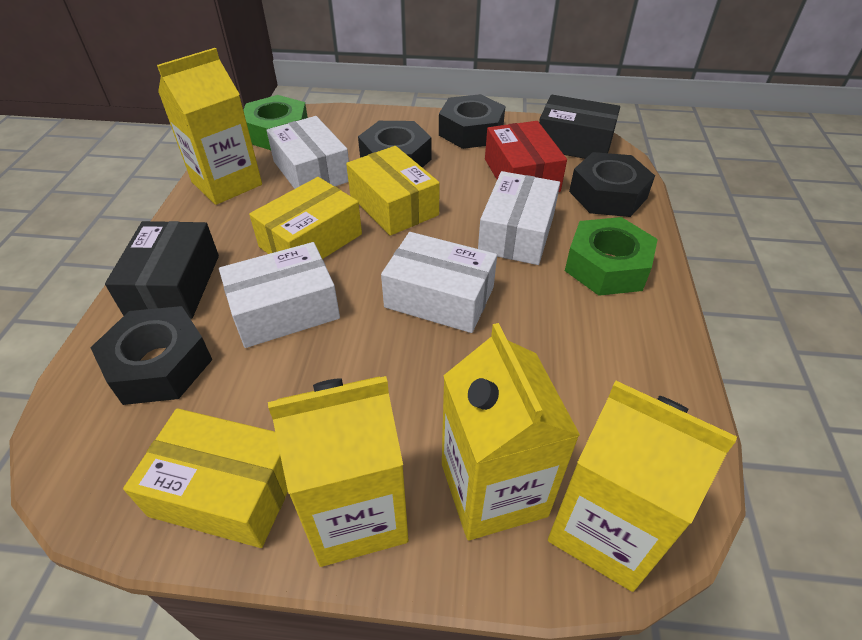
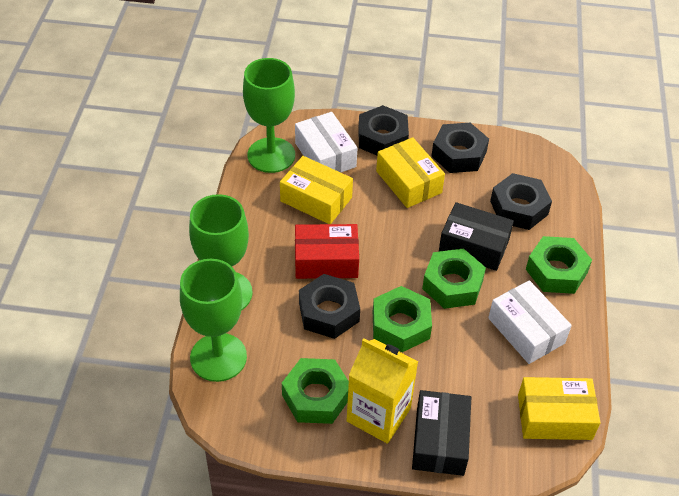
green goblet: 0 -> 3
green nut: 2 -> 4
white box: 4 -> 2
yellow carton: 4 -> 1

